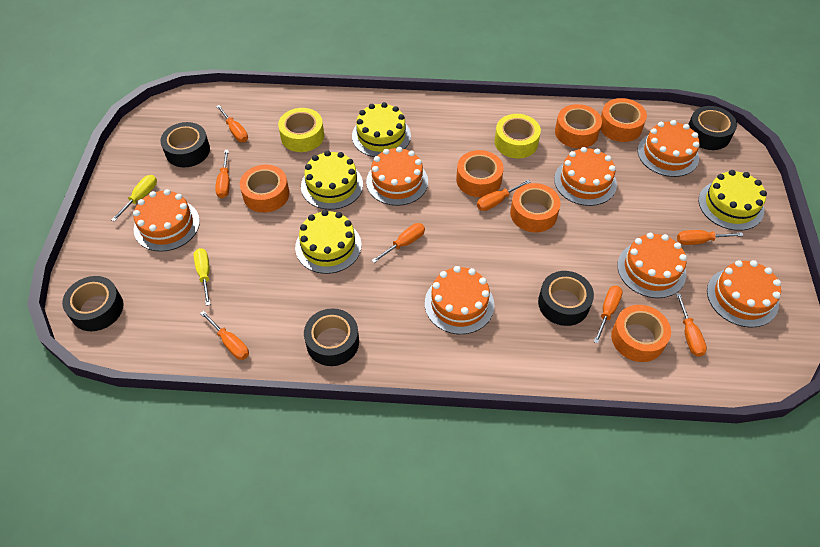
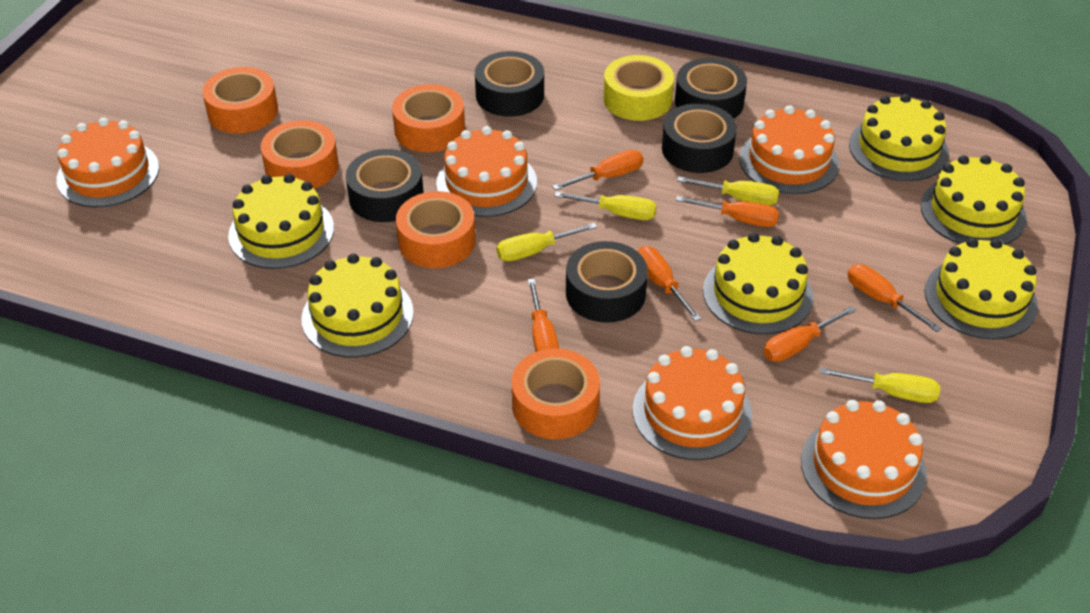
orange cake: 7 -> 5
orange screwdriver: 8 -> 6
orange tape: 6 -> 5
yellow cake: 4 -> 6
yellow screwdriver: 2 -> 4
yellow tape: 2 -> 1

